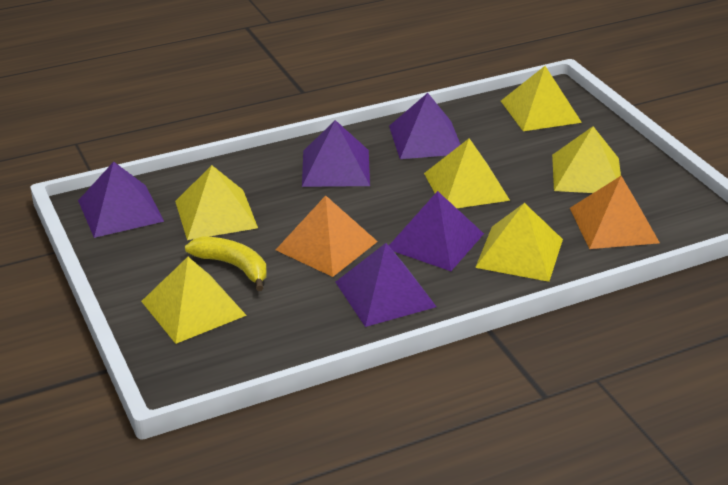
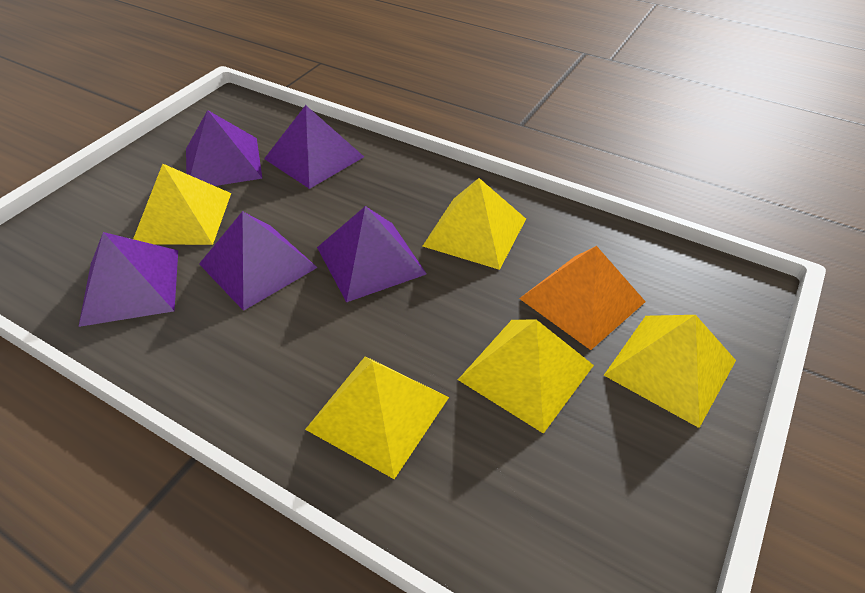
orange pyramid: 2 -> 1
yellow banana: 1 -> 0
yellow pyramid: 6 -> 5

